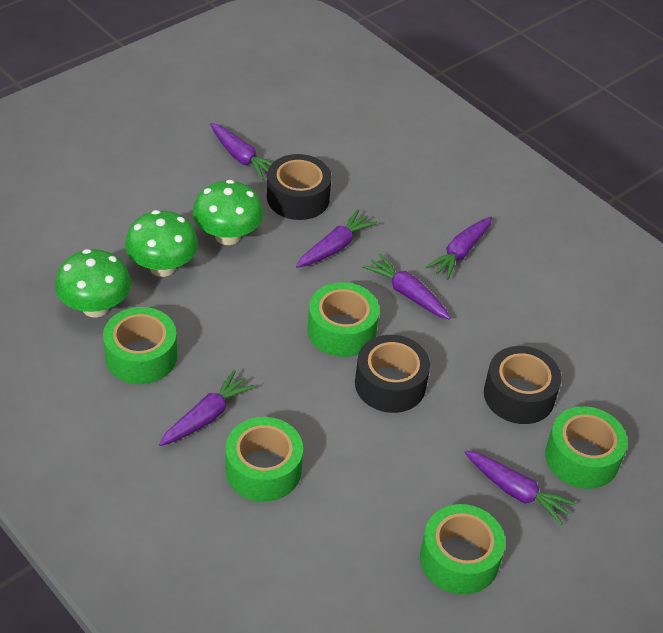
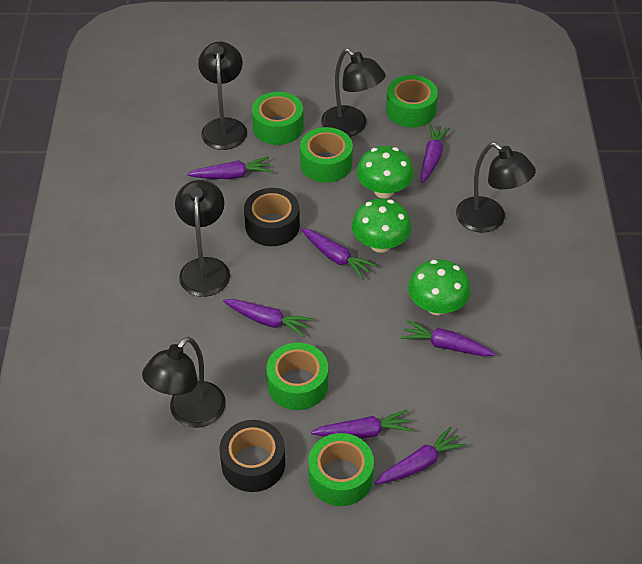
black lamp: 0 -> 5
black tape: 3 -> 2
purple carrot: 6 -> 7

